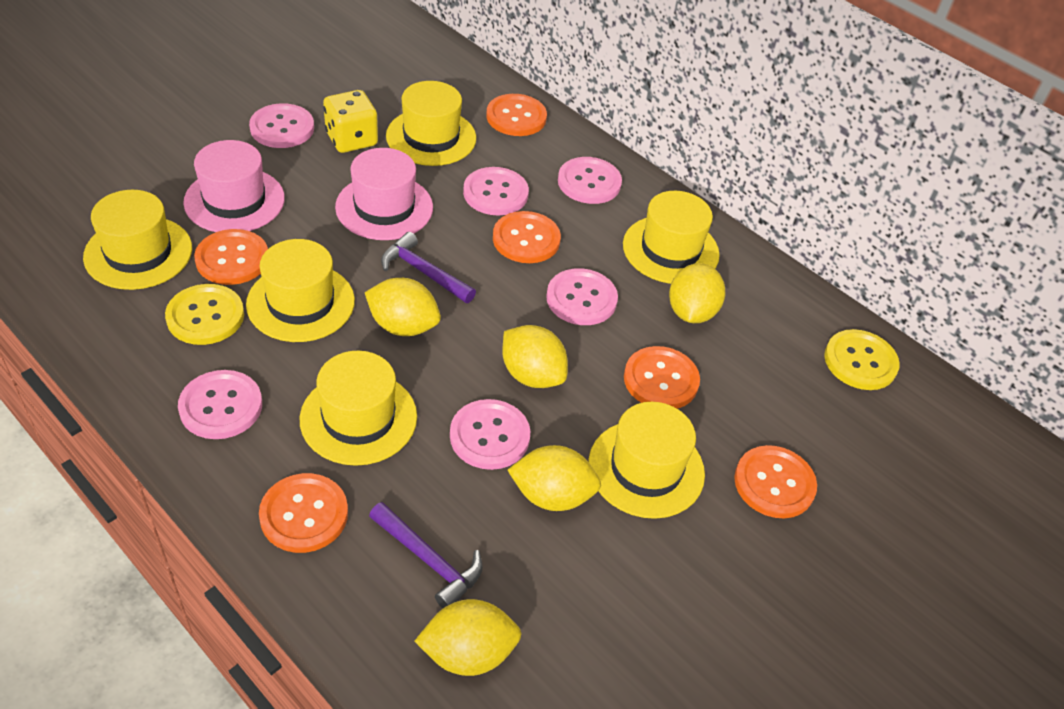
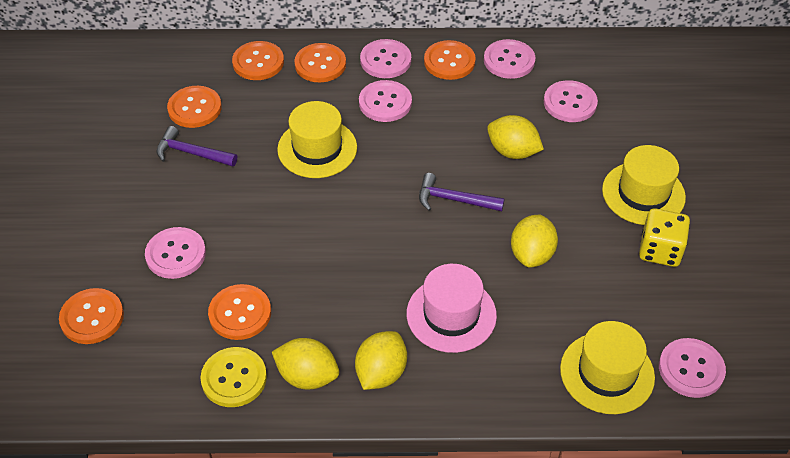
pink hat: 2 -> 1
yellow button: 2 -> 1
yellow hat: 6 -> 3
yellow lemon: 5 -> 4

